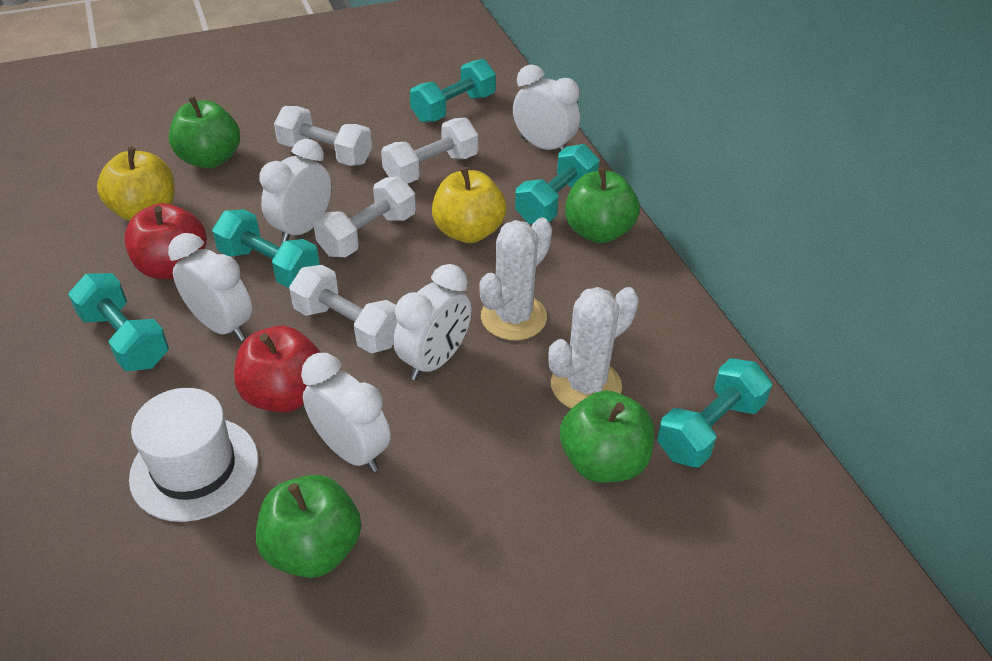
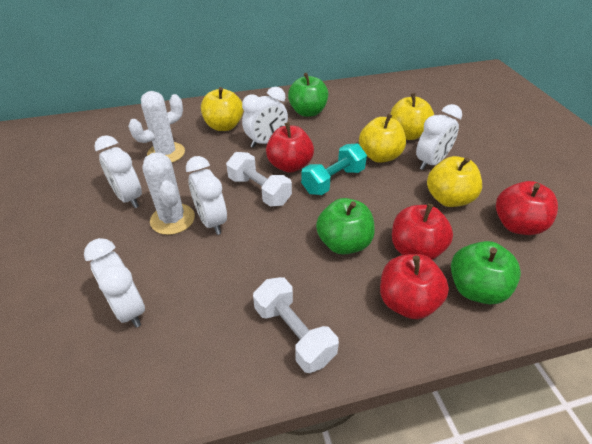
green apple: 4 -> 3
red apple: 2 -> 4
turquoise dumbbell: 5 -> 1
white dumbbell: 4 -> 2
white hat: 1 -> 0
yellow apple: 2 -> 4

